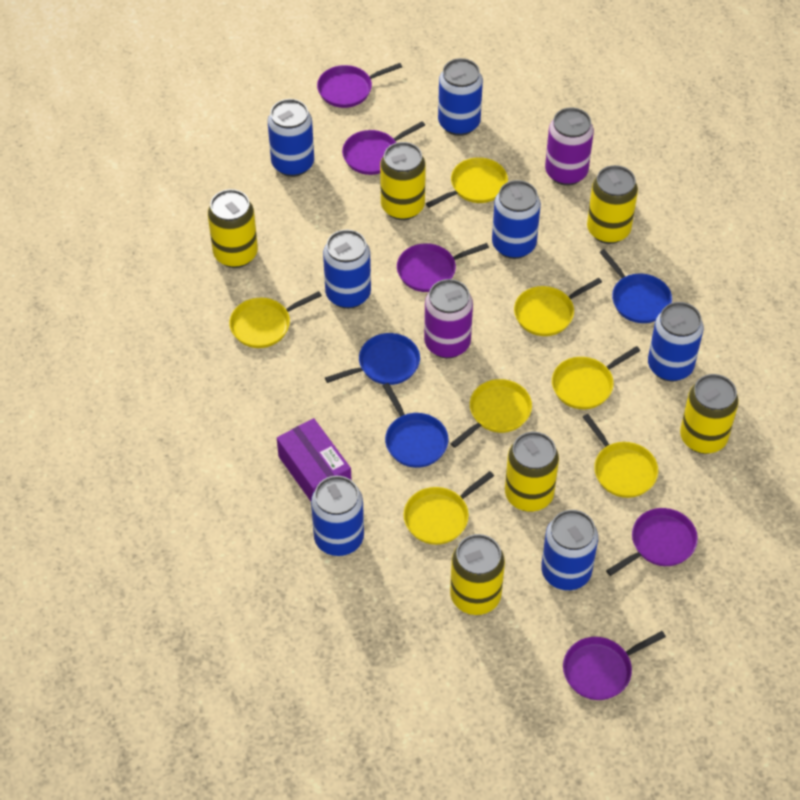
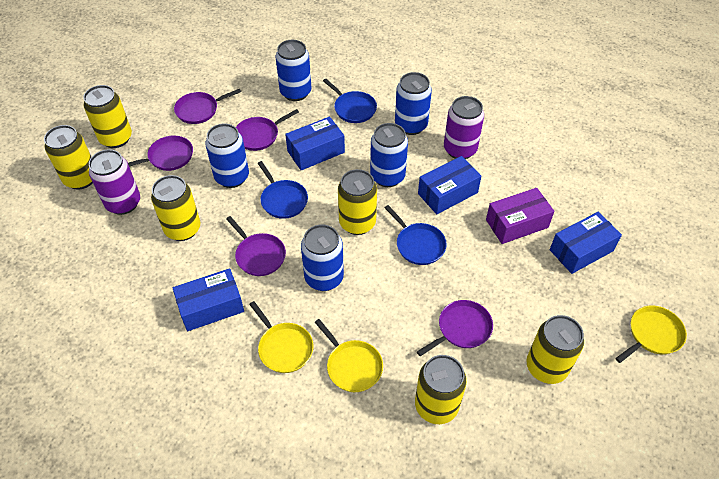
blue box: 0 -> 4
blue can: 7 -> 5
yellow pan: 7 -> 3

